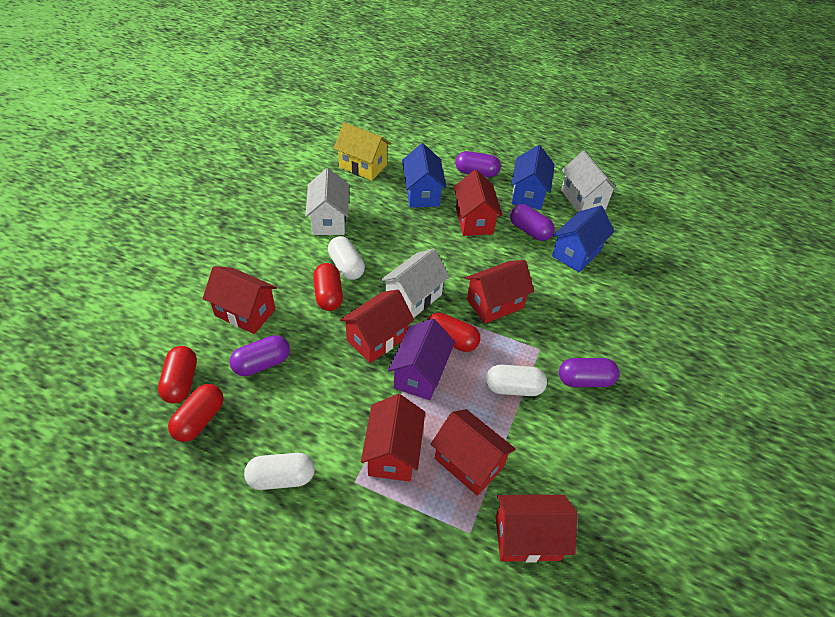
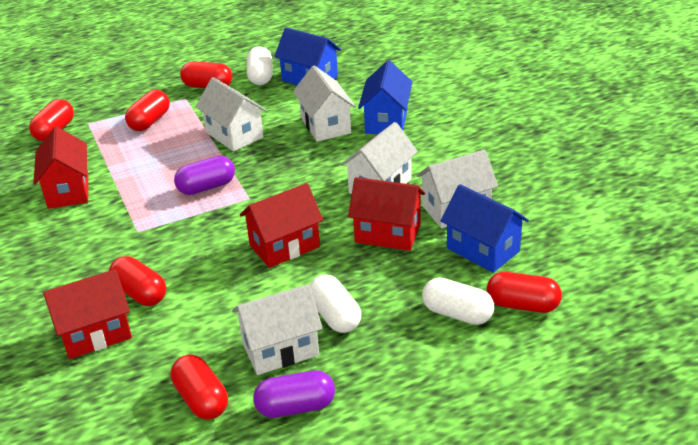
purple capsule: 4 -> 2
purple house: 1 -> 0
red capsule: 4 -> 6
red house: 7 -> 4
white house: 3 -> 5
yellow house: 1 -> 0

